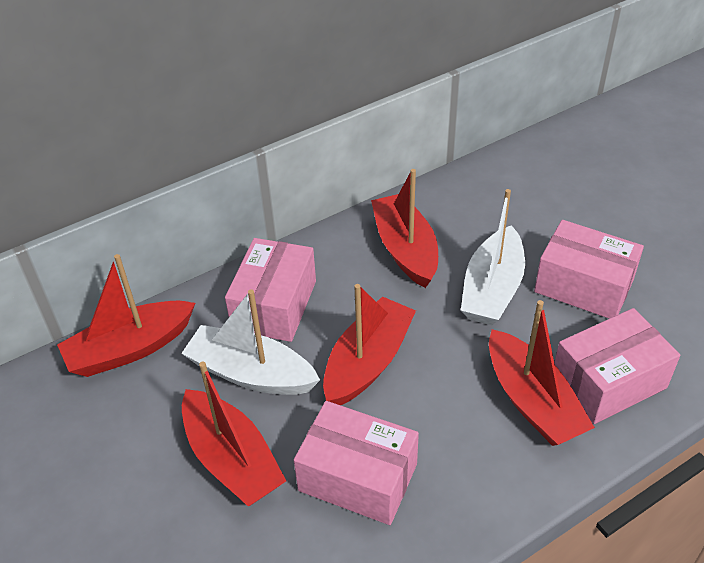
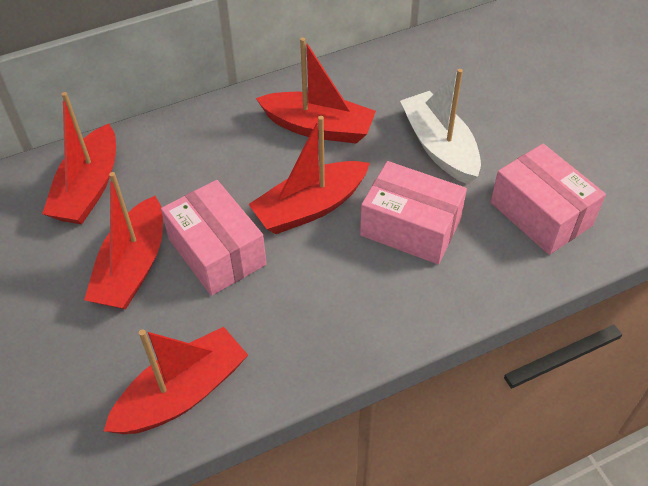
pink box: 4 -> 3
white boat: 2 -> 1

